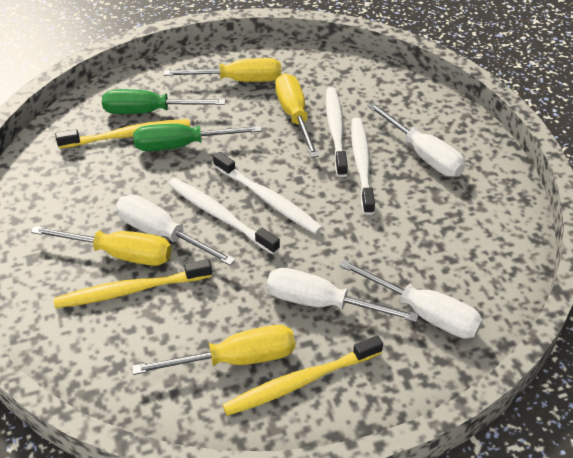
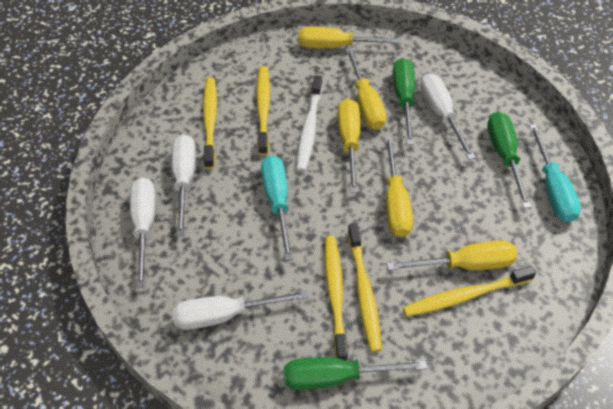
green screwdriver: 2 -> 3
turquoise screwdriver: 0 -> 2
white toothbrush: 4 -> 1
yellow screwdriver: 4 -> 5
yellow toothbrush: 3 -> 5

